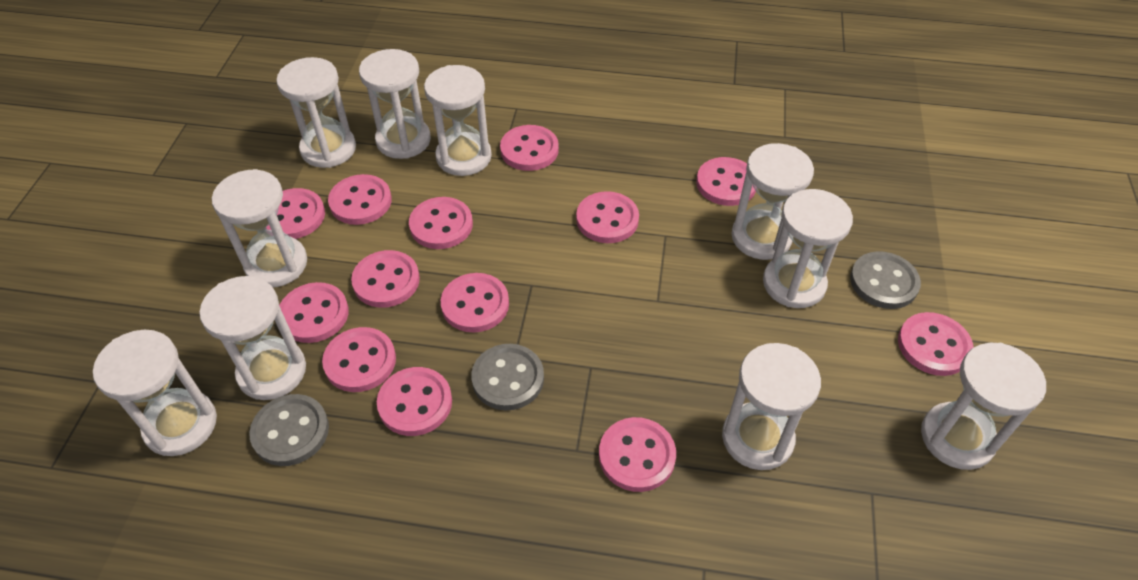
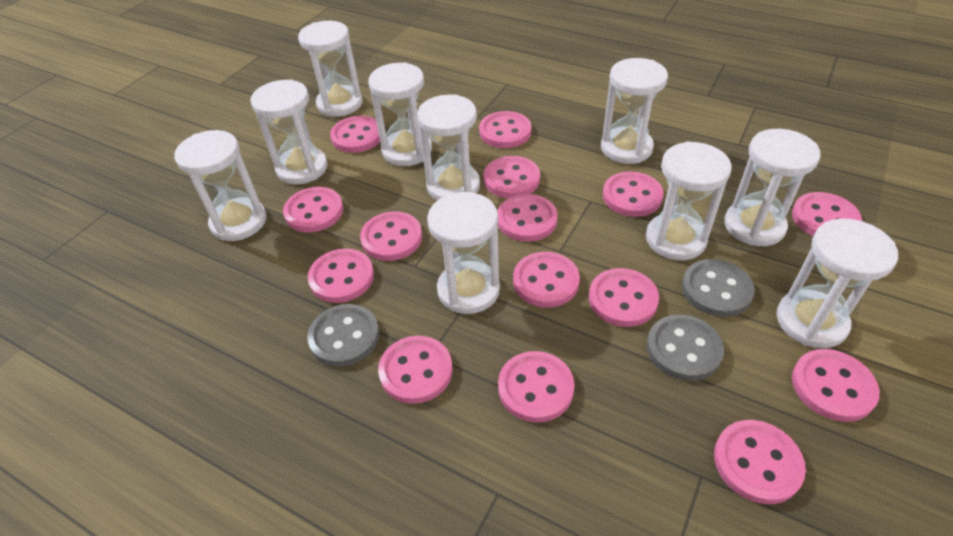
pink button: 13 -> 15

